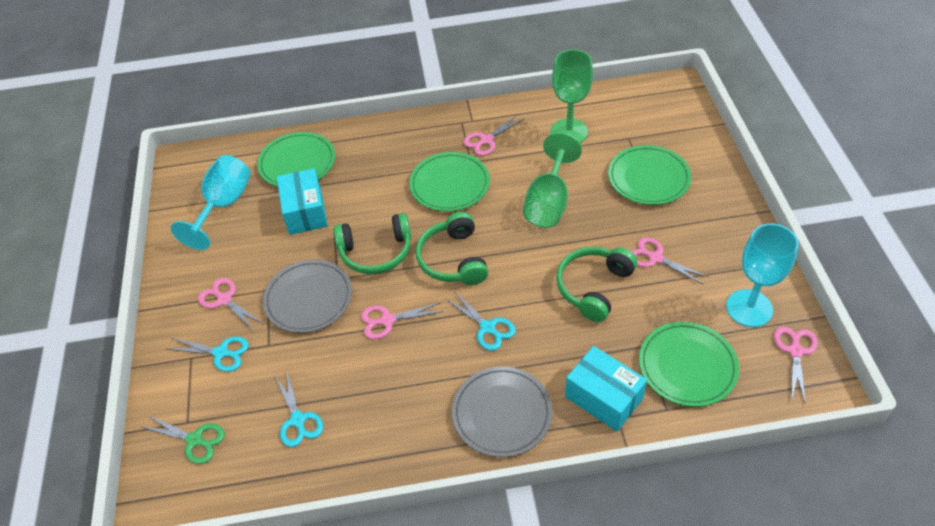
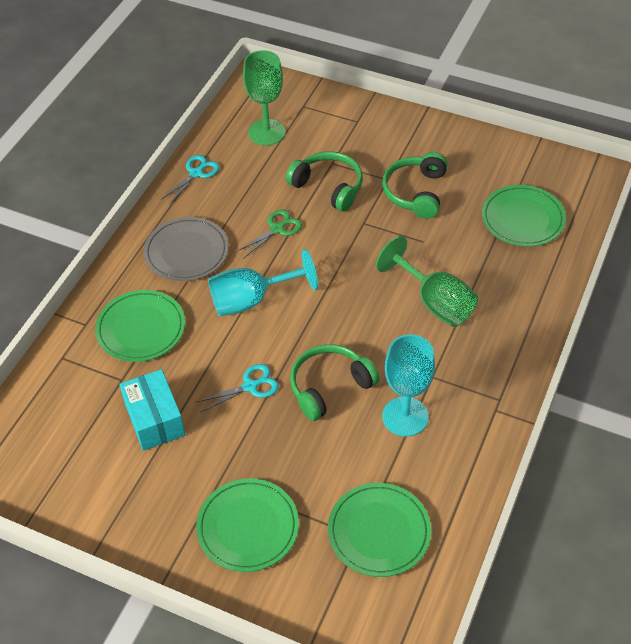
grey plate: 2 -> 1
pink scissors: 5 -> 0
turquoise box: 2 -> 1
turquoise scissors: 3 -> 2

